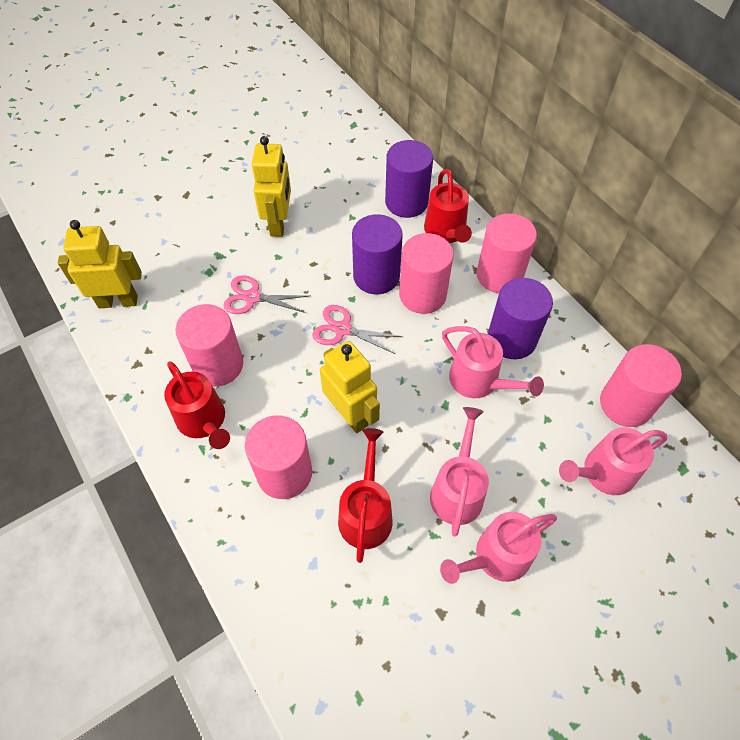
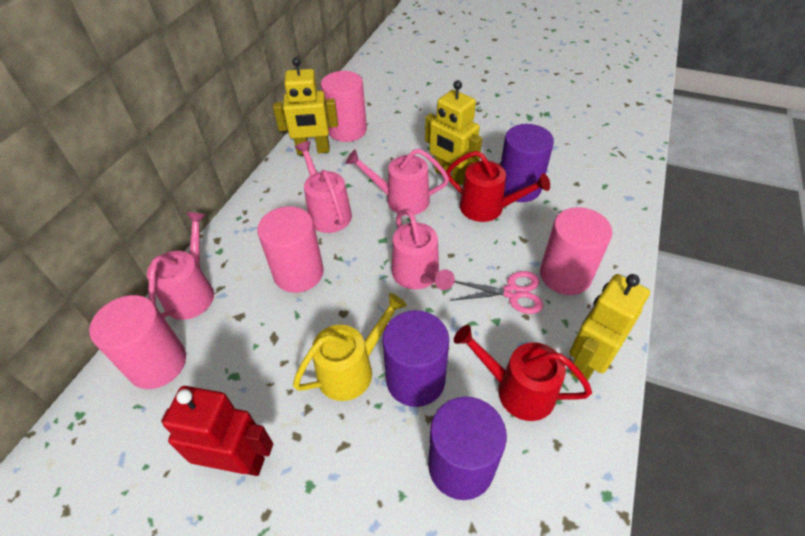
pink cylinder: 5 -> 4
pink scissors: 2 -> 1
red robot: 0 -> 1
red watering can: 3 -> 2
yellow watering can: 0 -> 1

